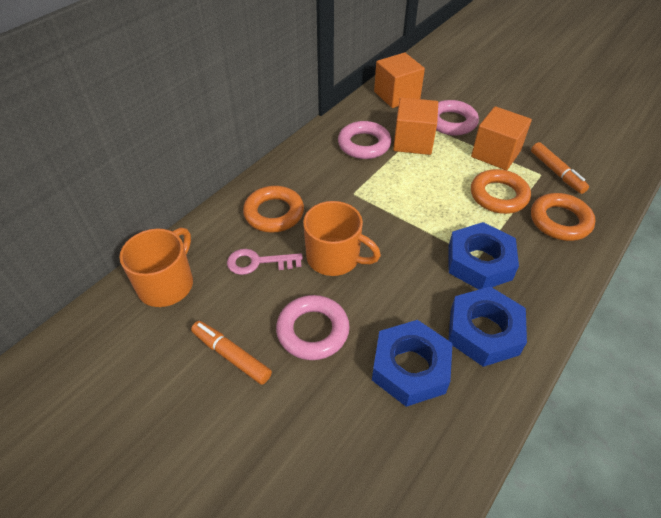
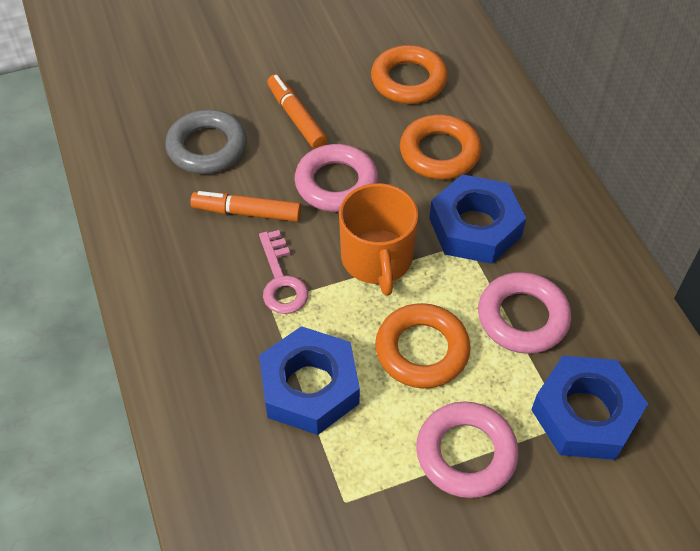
grey ring: 0 -> 1
orange cube: 3 -> 0
orange mug: 2 -> 1

